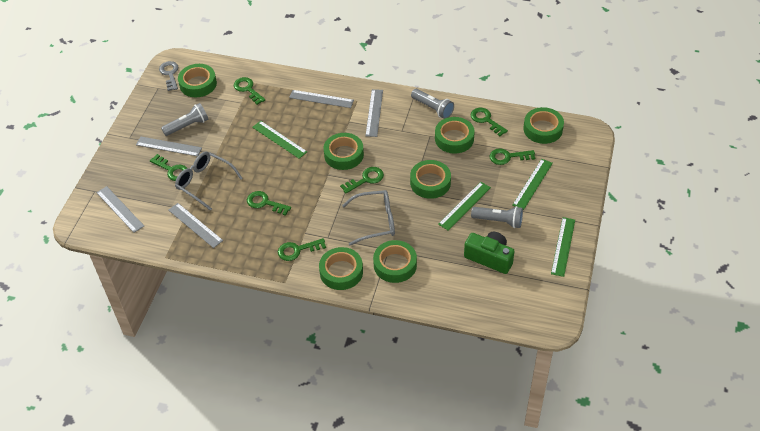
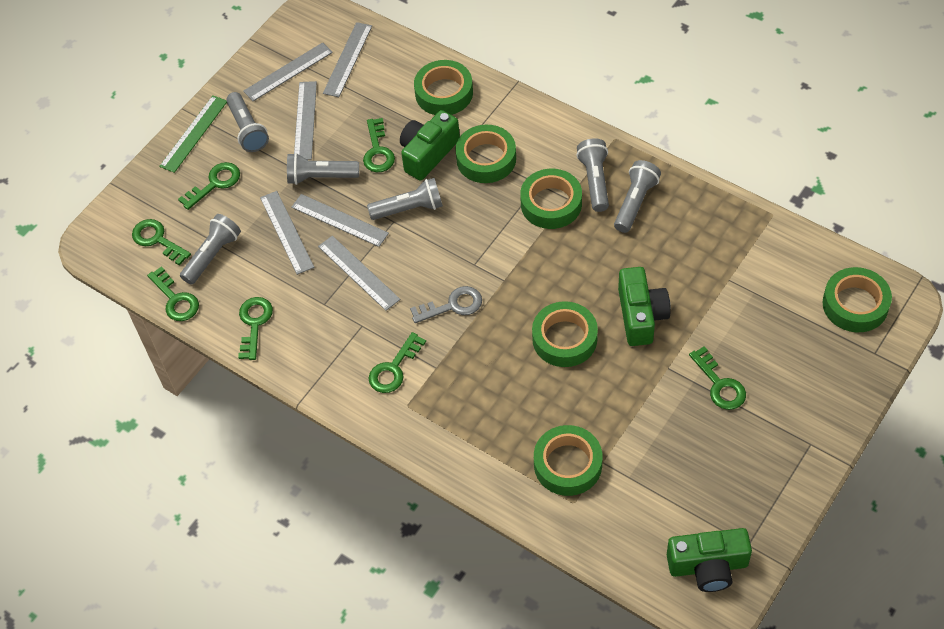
green camera: 1 -> 3
green ruler: 4 -> 1
green tape: 7 -> 6
grey flashlight: 3 -> 6
grey glasses: 2 -> 0
grey ruler: 5 -> 6

